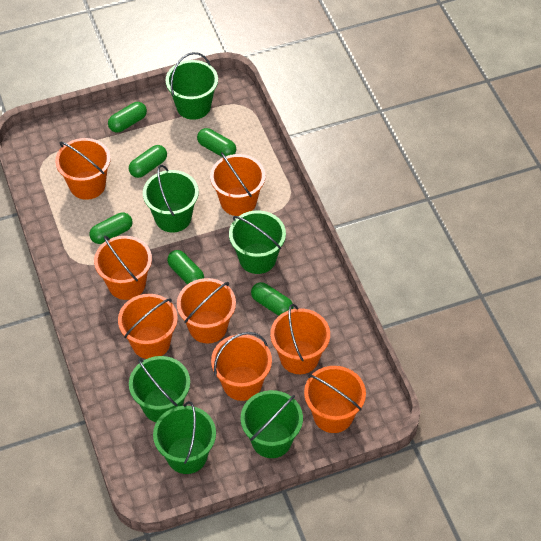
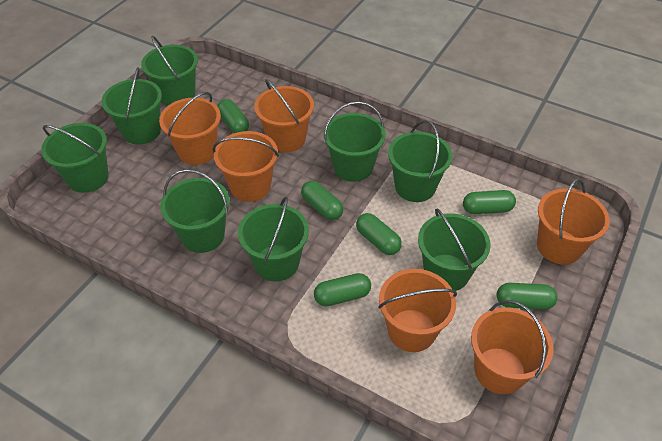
green bucket: 6 -> 8
orange bucket: 8 -> 6

